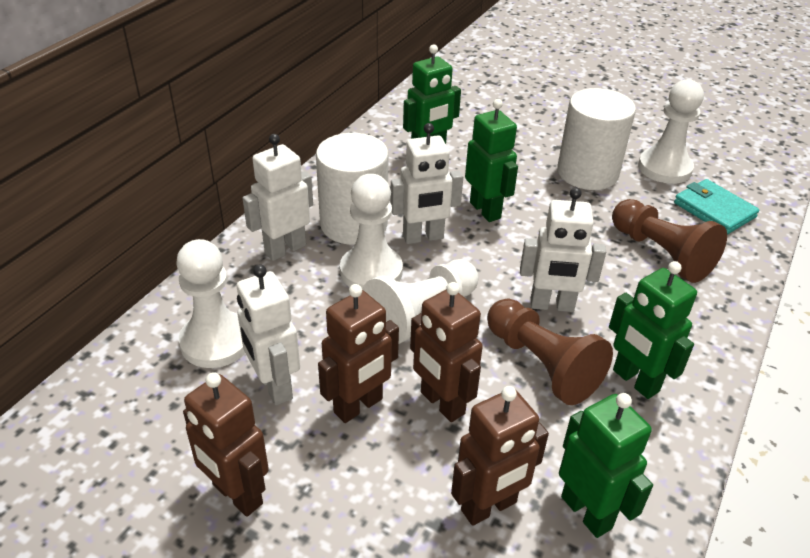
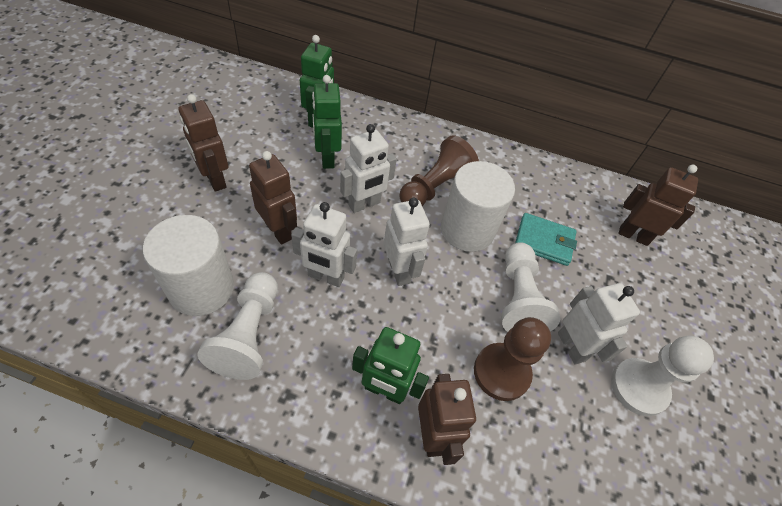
green robot: 4 -> 3
white pawn: 4 -> 3

